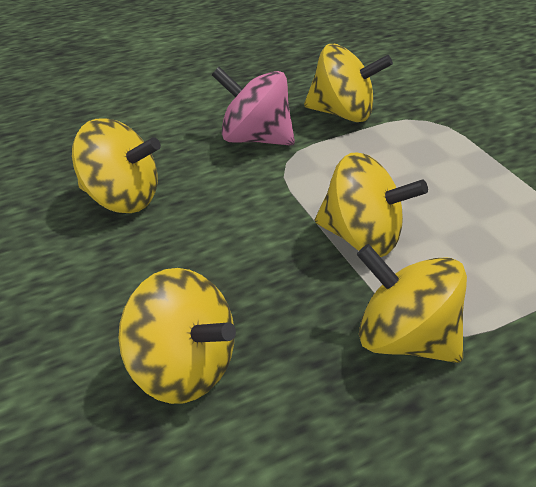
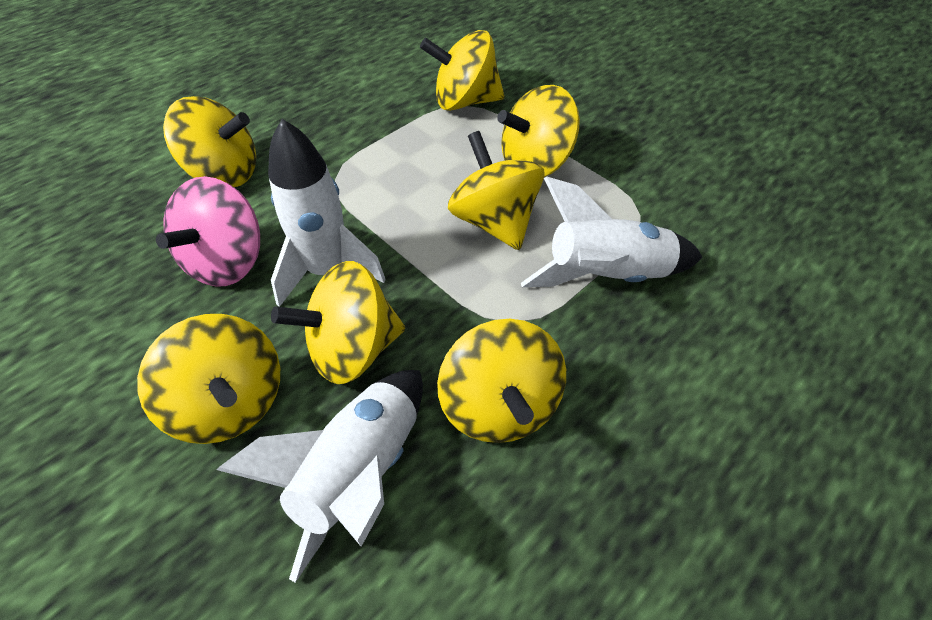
white rocket: 0 -> 3
yellow spinning top: 5 -> 7

